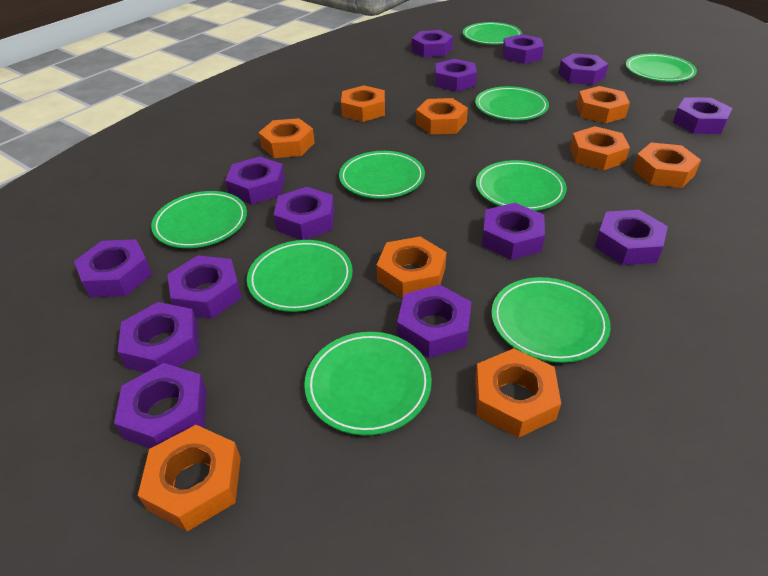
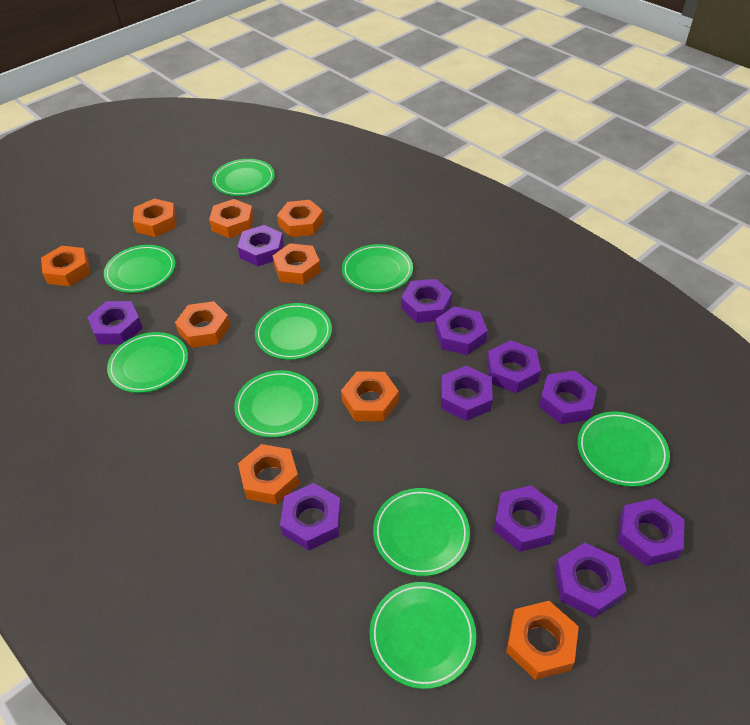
purple nut: 14 -> 11

